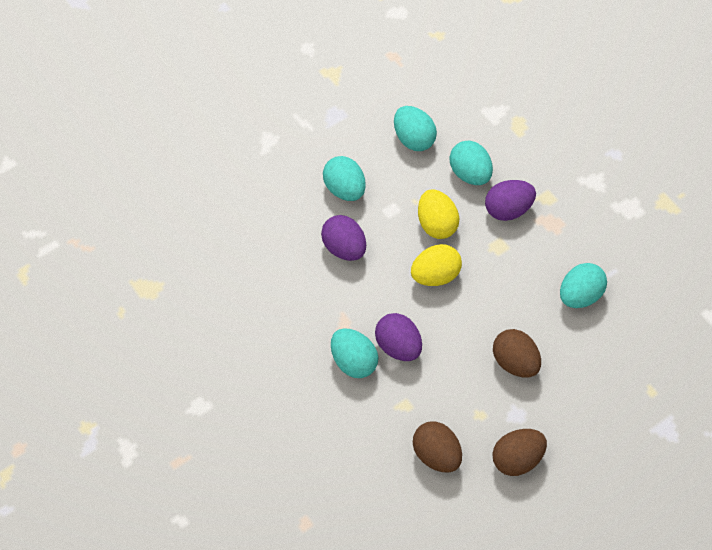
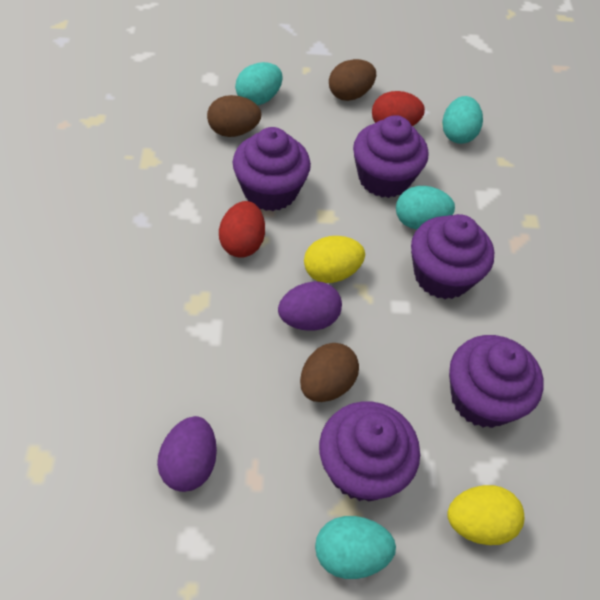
purple cupcake: 0 -> 5
purple egg: 3 -> 2
red egg: 0 -> 2
turquoise egg: 5 -> 4

